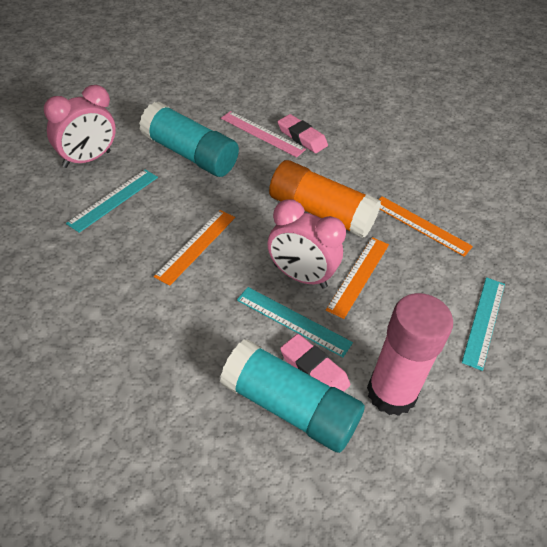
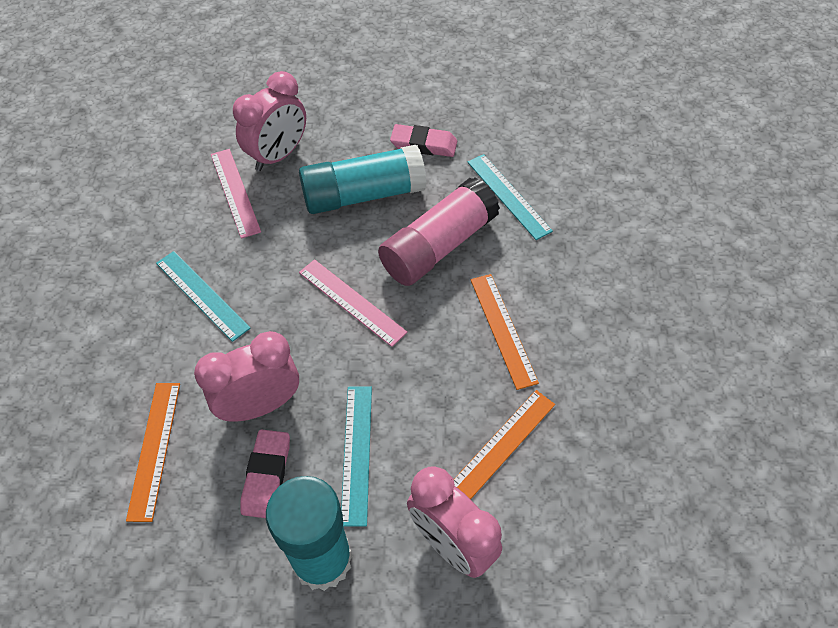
orange glue stick: 1 -> 0
pink clock: 2 -> 3
pink ruler: 1 -> 2

